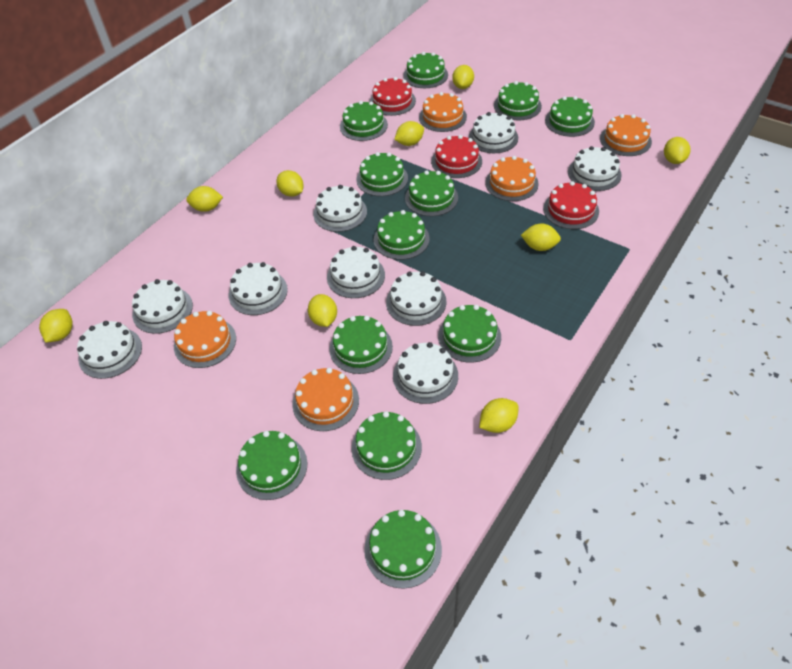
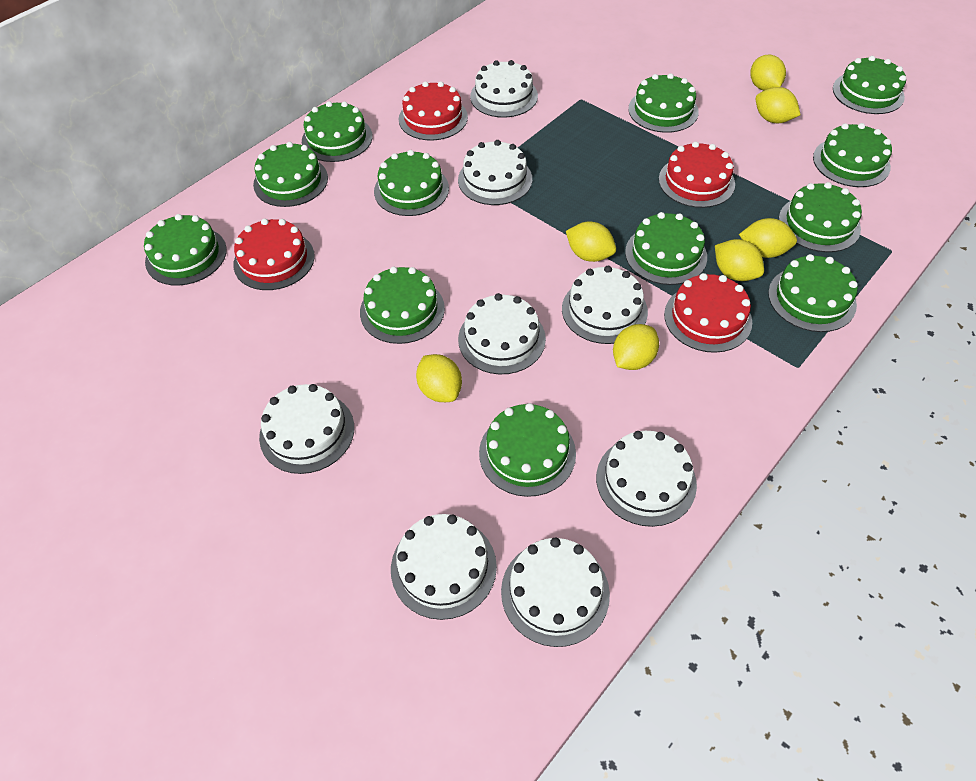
orange cake: 5 -> 0
red cake: 3 -> 4
white cake: 9 -> 8
yellow lemon: 9 -> 7

